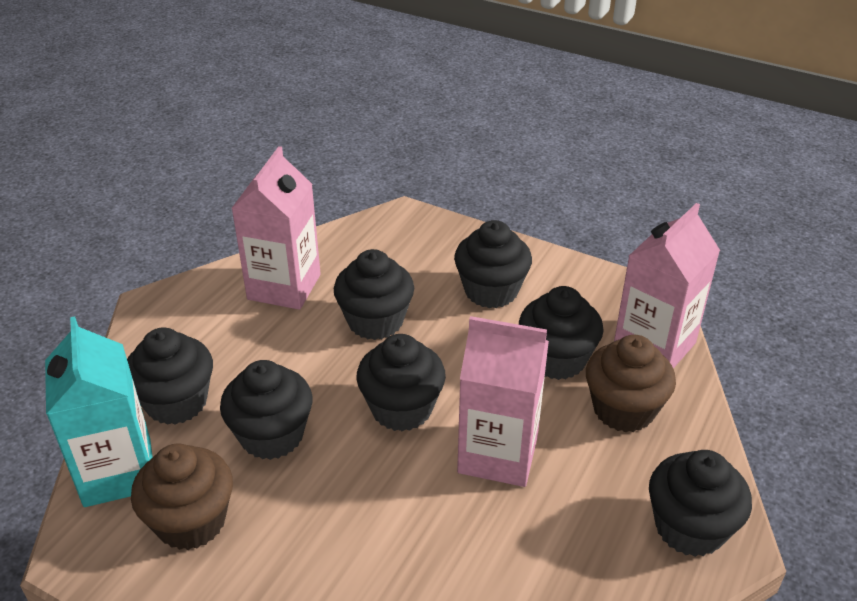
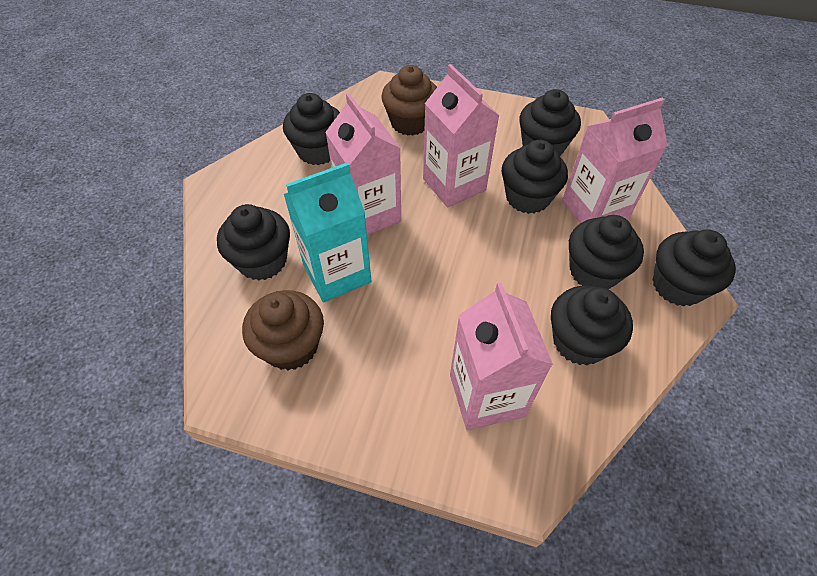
pink carton: 3 -> 4

